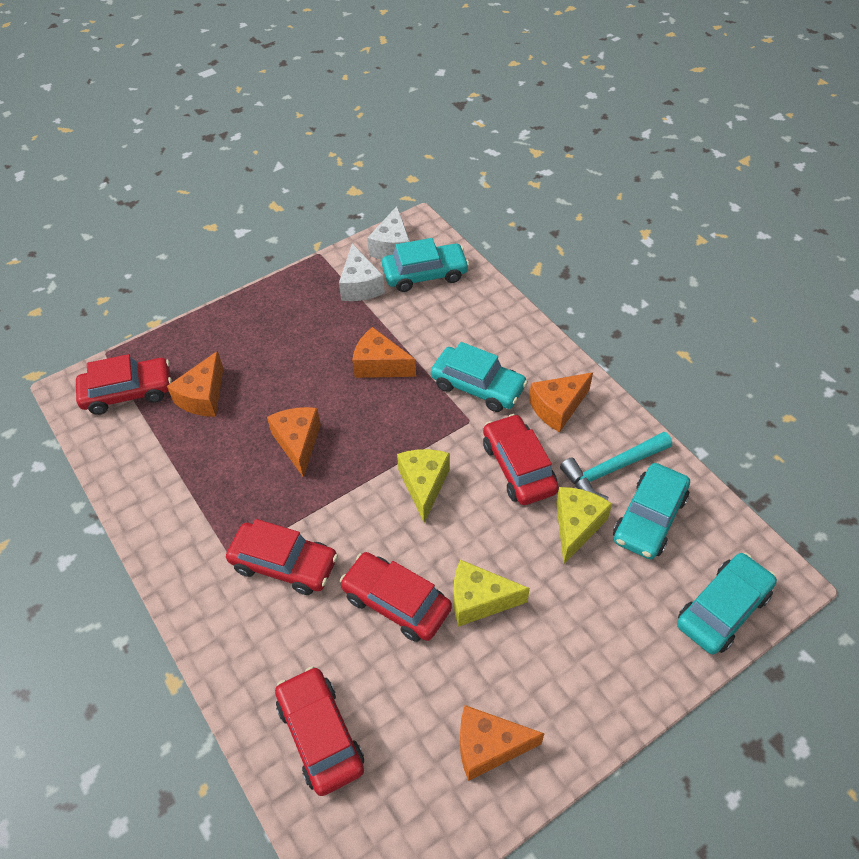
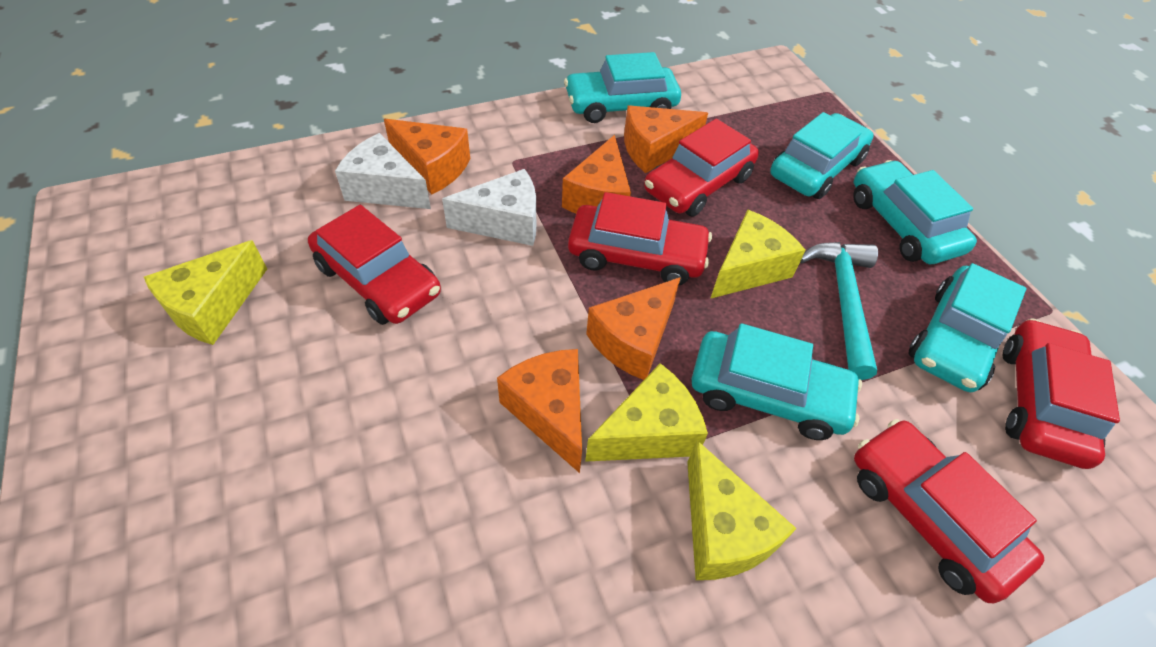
turquoise car: 4 -> 5
yellow cheese: 3 -> 4

